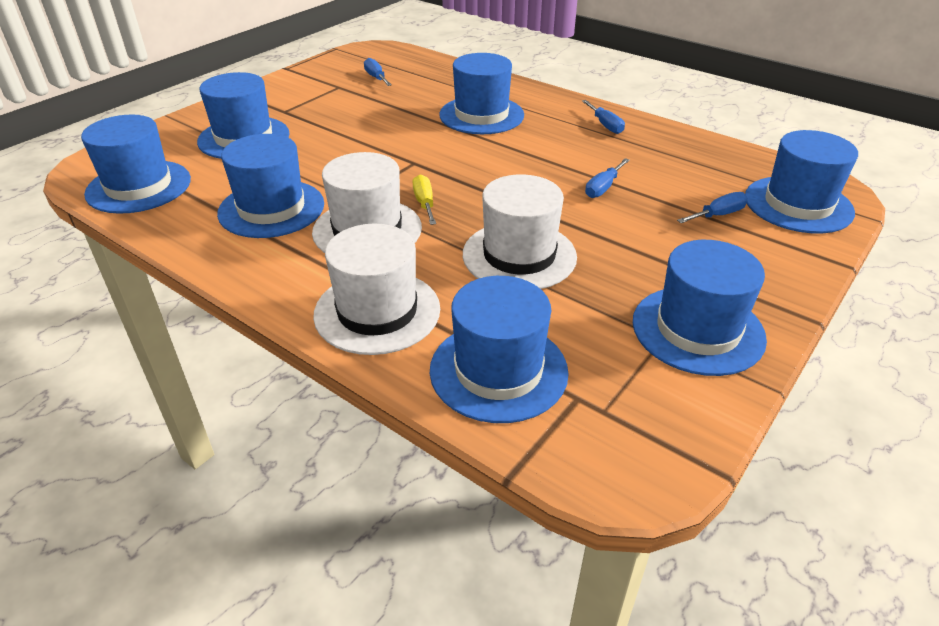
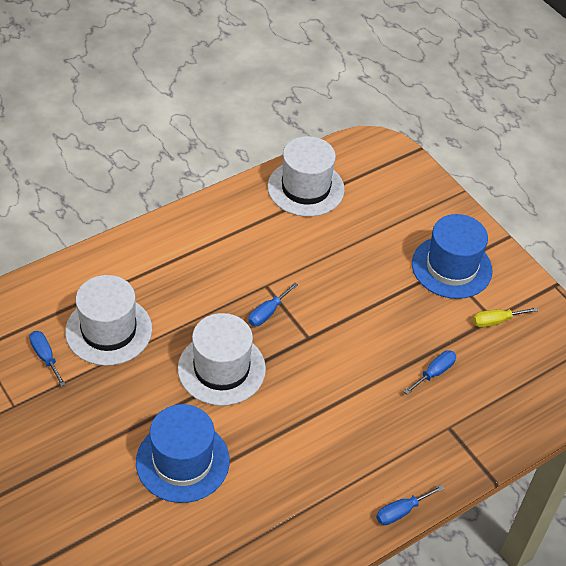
blue hat: 7 -> 2

